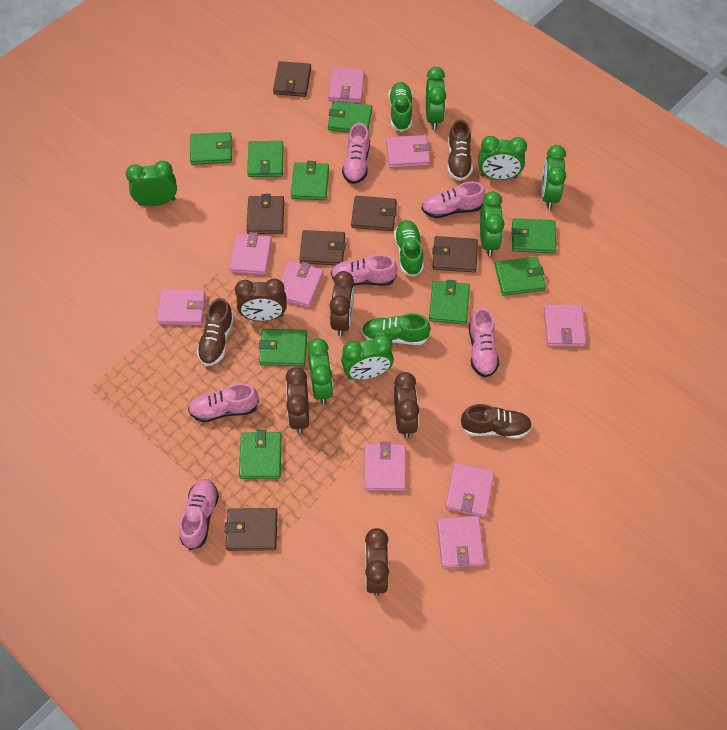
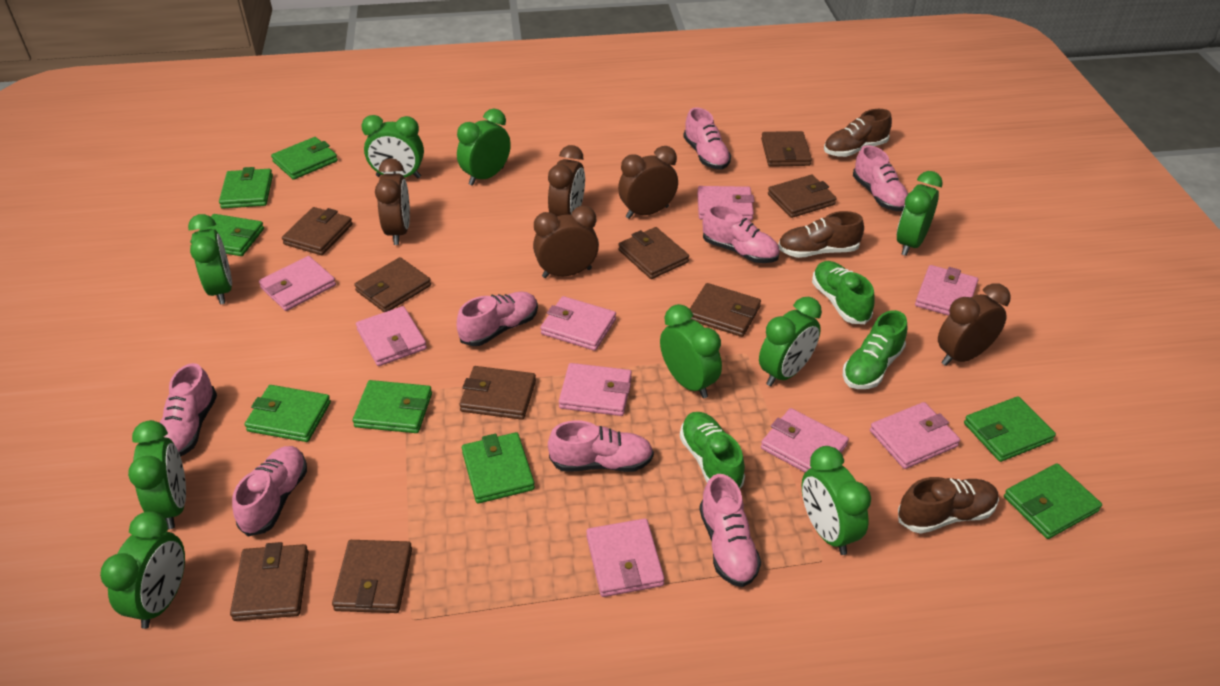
brown wallet: 6 -> 9
green clock: 7 -> 9
green wallet: 9 -> 8
pink shoe: 6 -> 8

